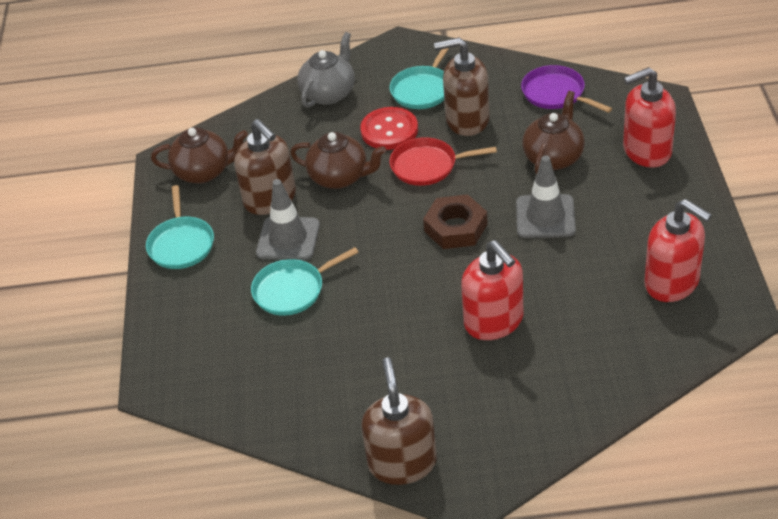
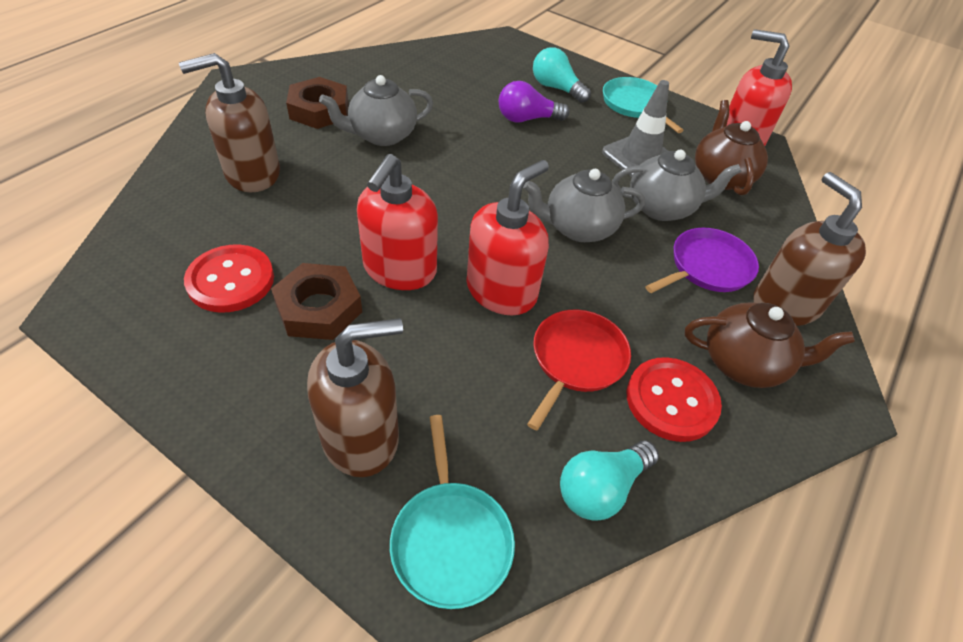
brown nut: 1 -> 2
brown teapot: 3 -> 2
grey teapot: 1 -> 3
grey traffic cone: 2 -> 1
purple light bulb: 0 -> 1
red button: 1 -> 2
turquoise light bulb: 0 -> 2
turquoise pan: 3 -> 2

